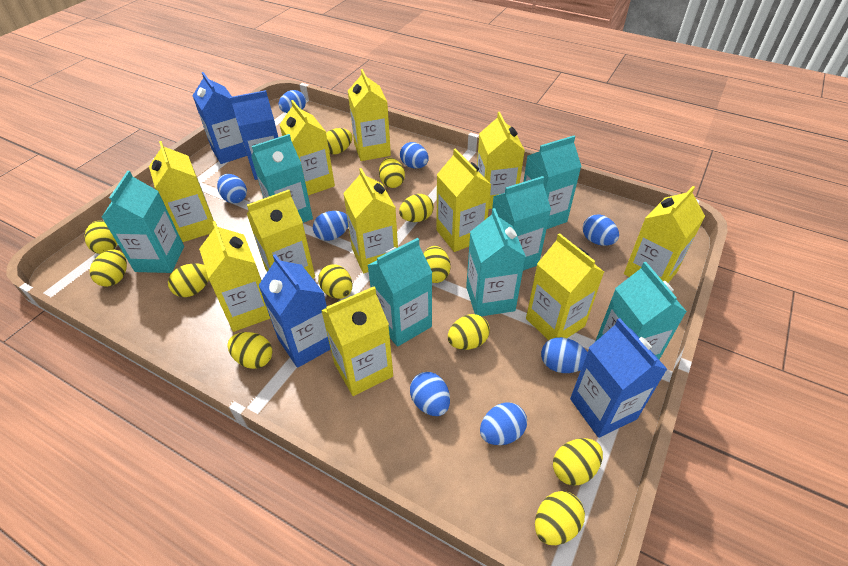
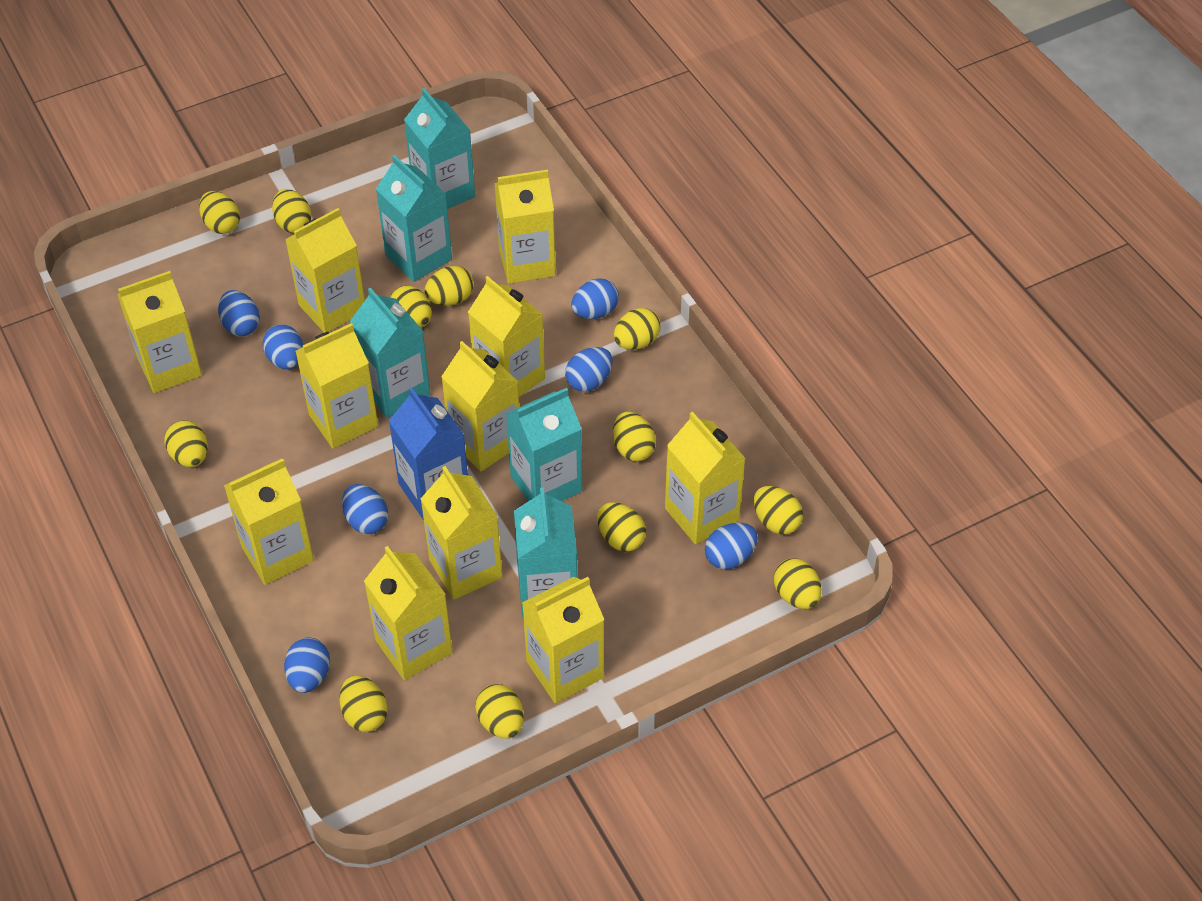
blue carton: 4 -> 1
blue egg: 8 -> 7
turquoise carton: 7 -> 5

